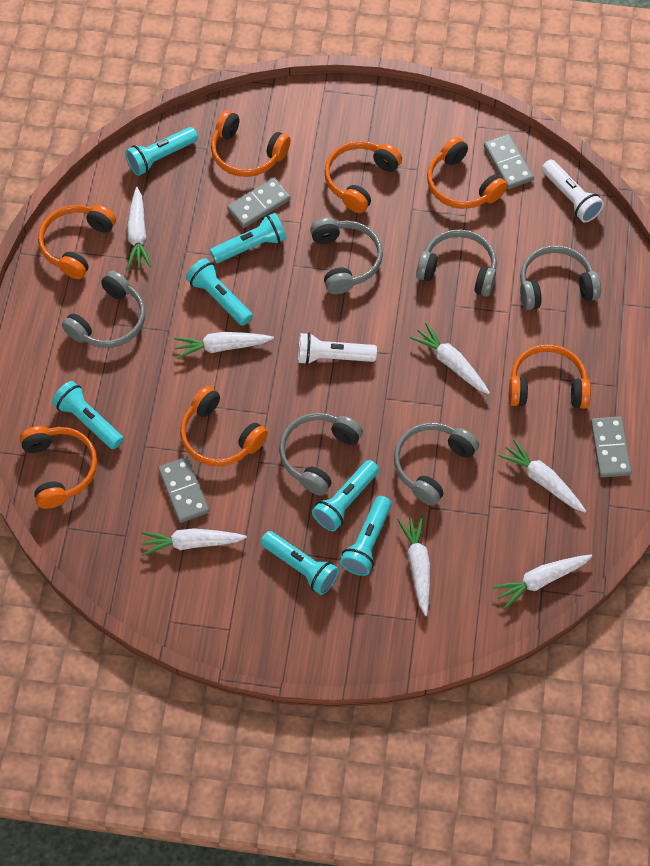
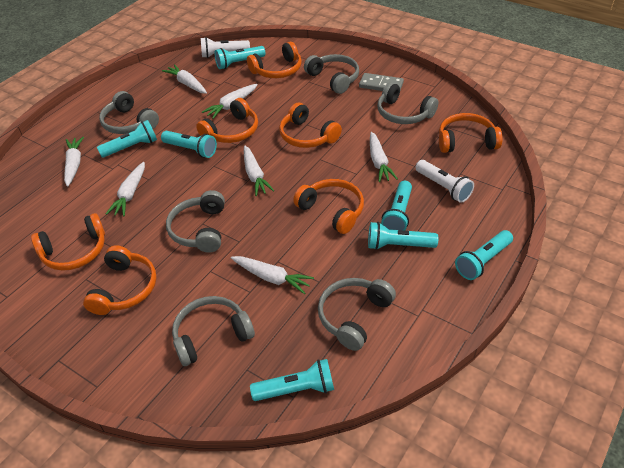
grey domino: 4 -> 1

